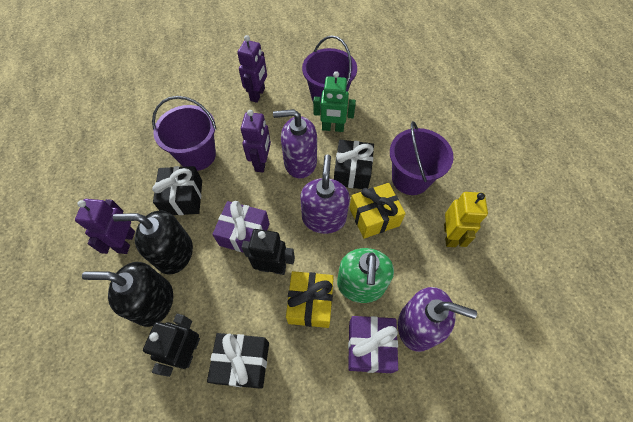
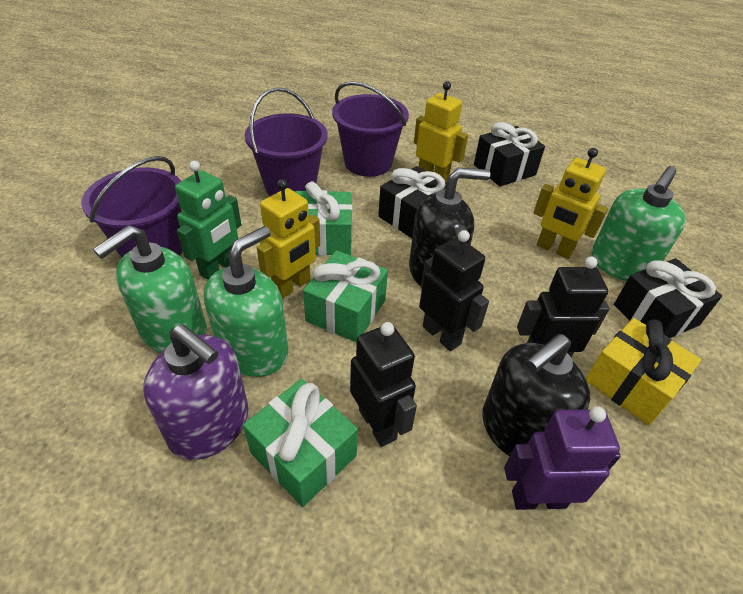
black robot: 2 -> 3
green gift: 0 -> 3
green soap dispenser: 1 -> 3
purple gift: 2 -> 0
purple robot: 3 -> 1
purple soap dispenser: 3 -> 1
yellow gift: 2 -> 1
yellow robot: 1 -> 3

